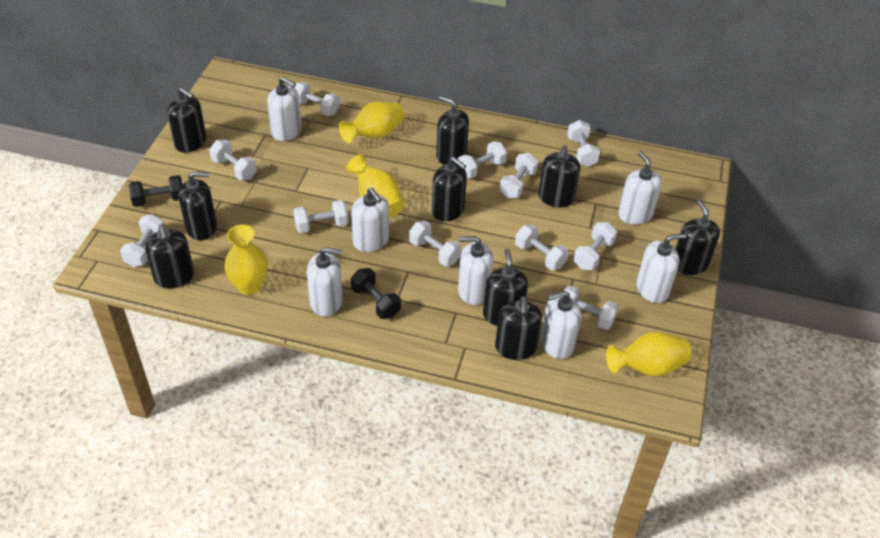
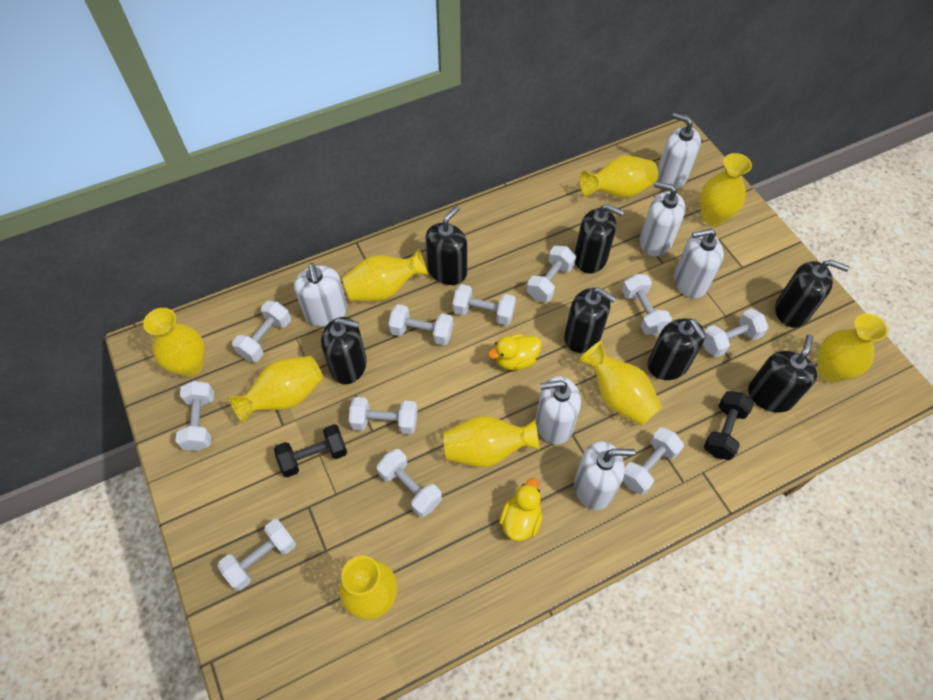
black soap dispenser: 9 -> 7
white soap dispenser: 7 -> 6
yellow duck: 0 -> 2
yellow vase: 4 -> 9

